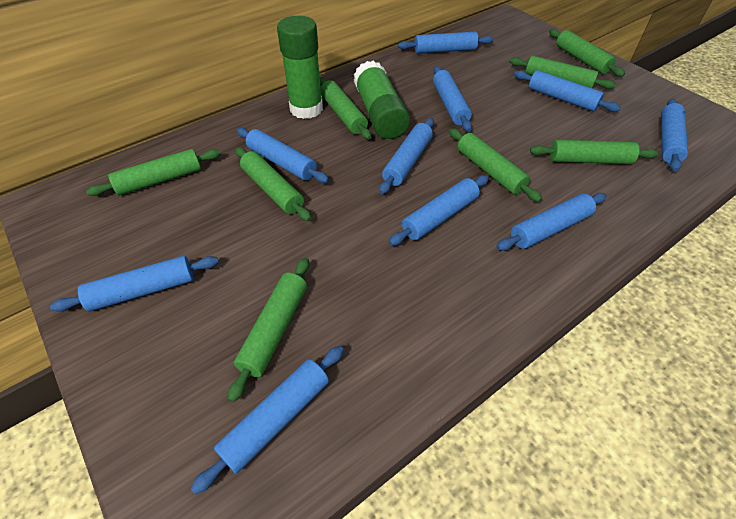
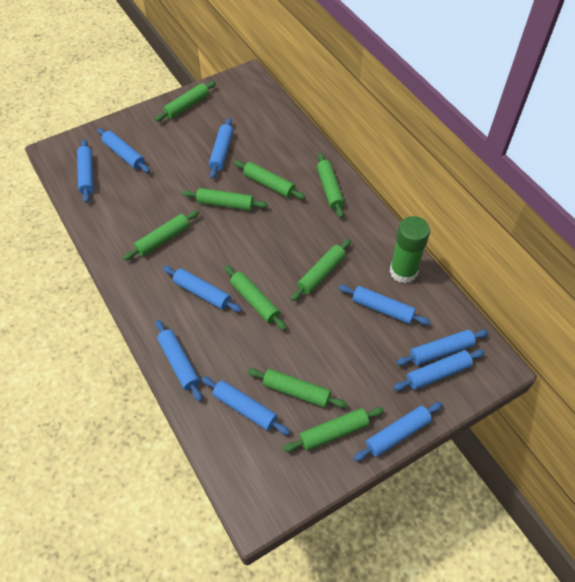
green glue stick: 2 -> 1
green rolling pin: 8 -> 9

